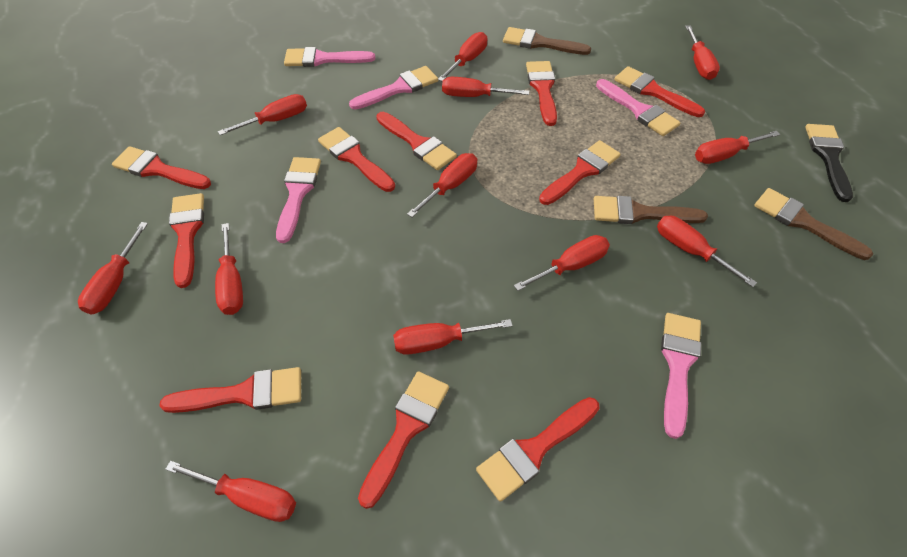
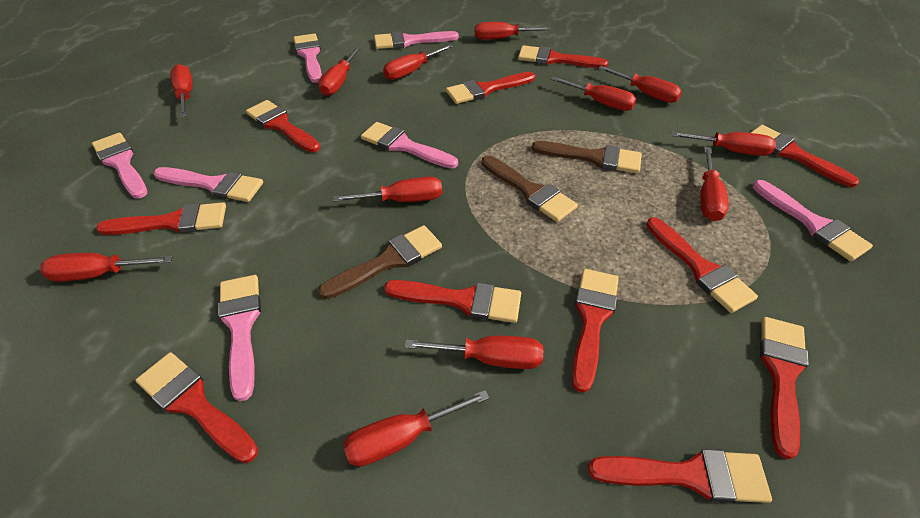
black brush: 1 -> 0
pink brush: 5 -> 7
red brush: 10 -> 11

